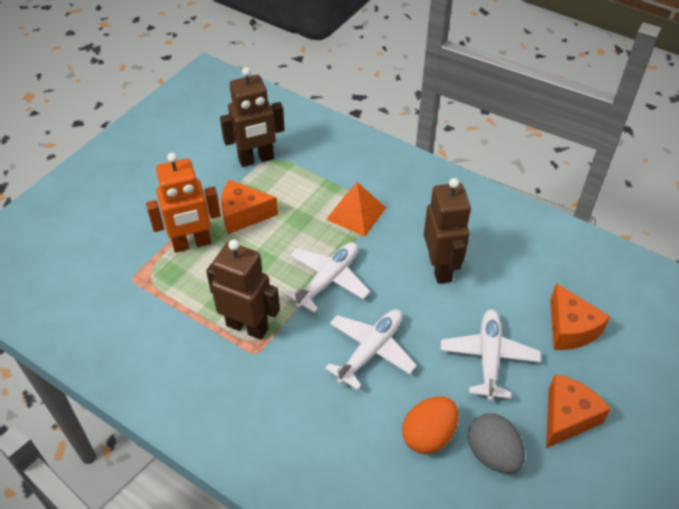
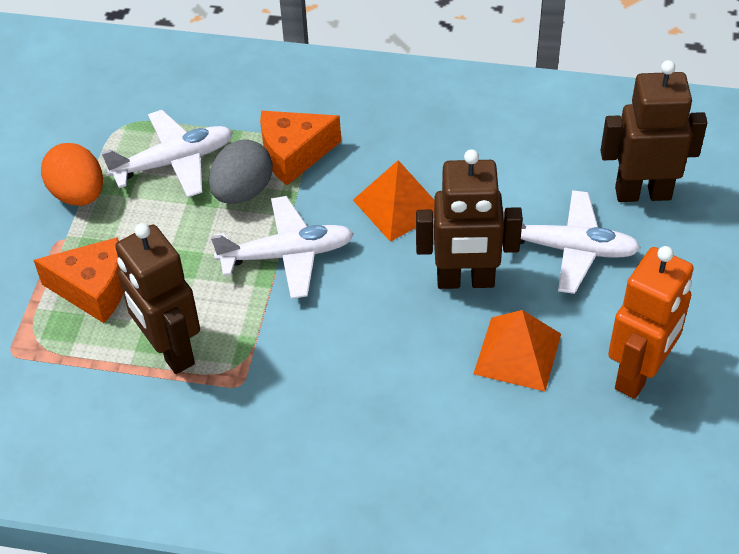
orange cheese: 3 -> 2
orange pyramid: 1 -> 2

